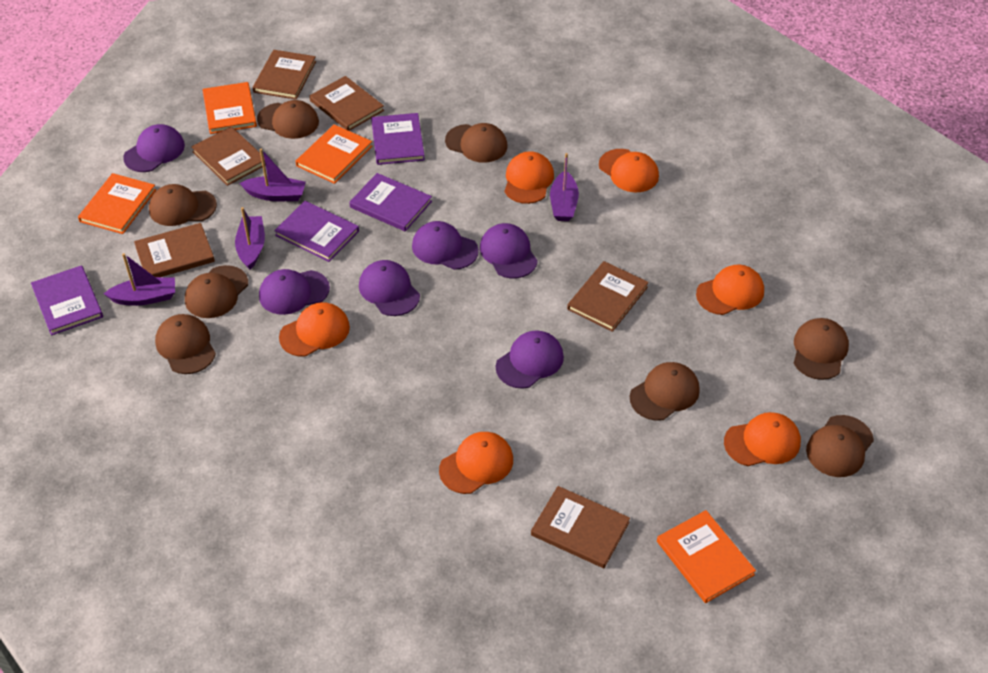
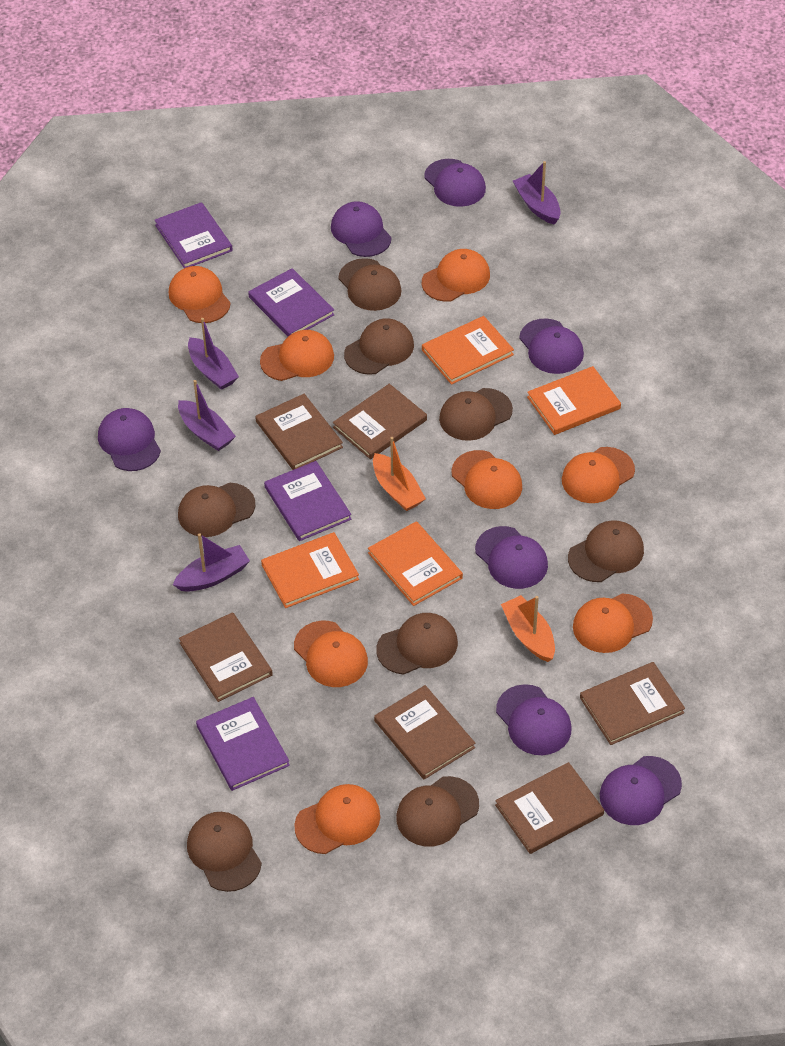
orange boat: 0 -> 2
orange cap: 6 -> 8
purple cap: 6 -> 7

